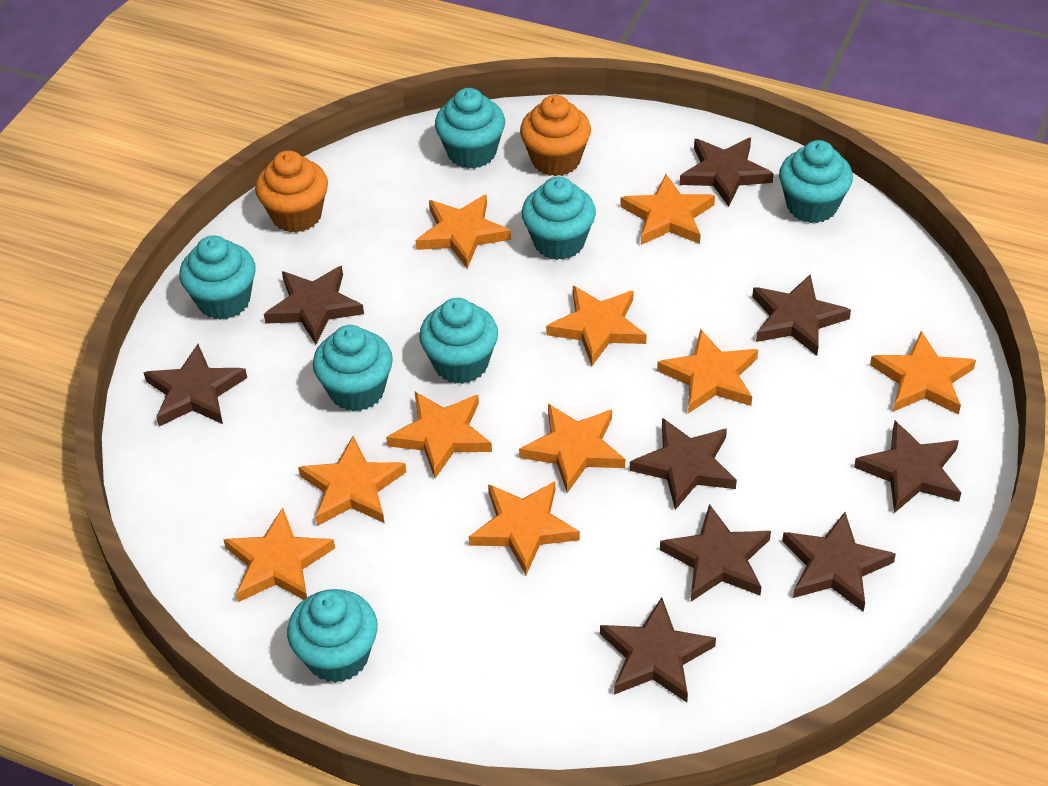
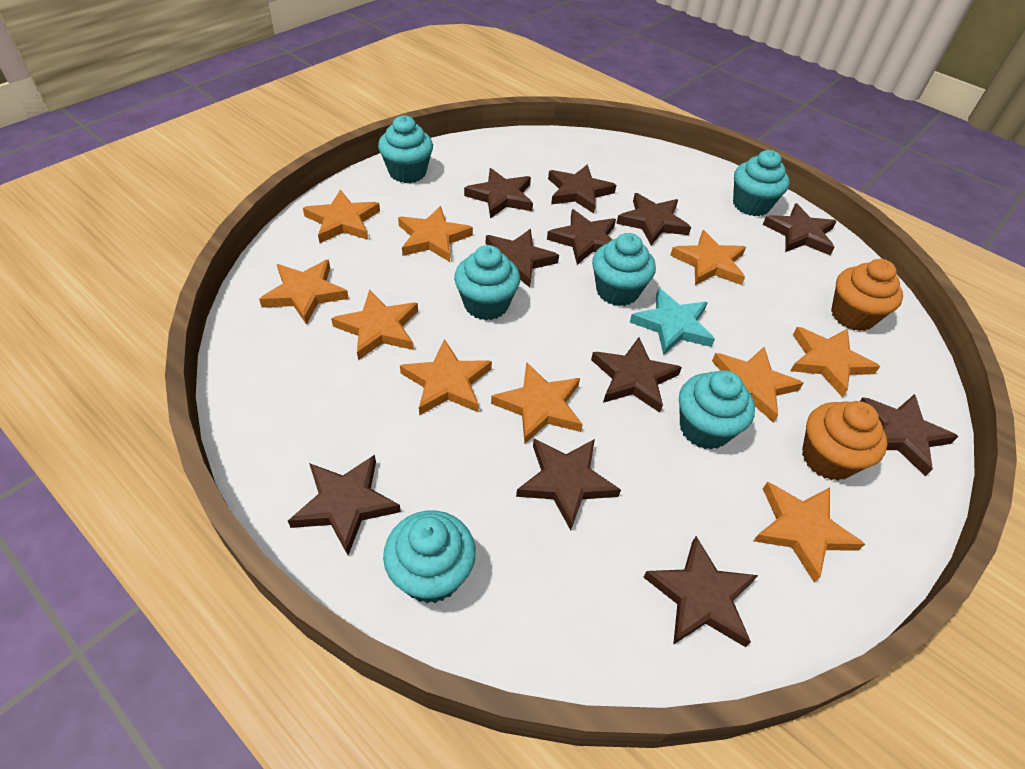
brown star: 9 -> 11
turquoise cupcake: 7 -> 6
turquoise star: 0 -> 1

